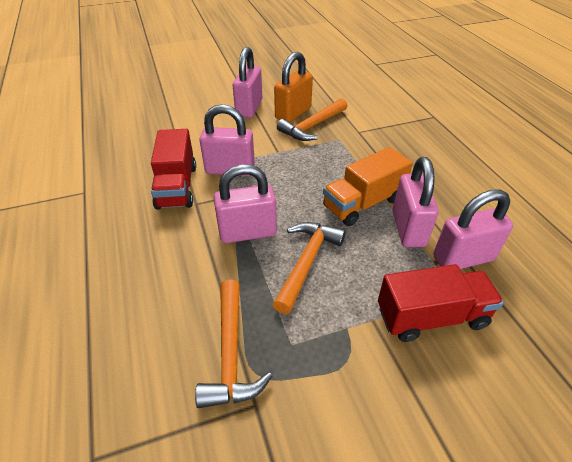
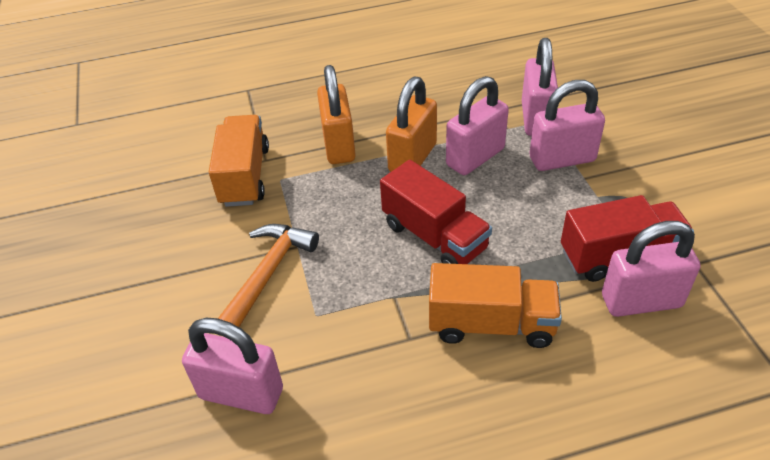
orange hammer: 3 -> 1
orange padlock: 1 -> 2
orange truck: 1 -> 2

